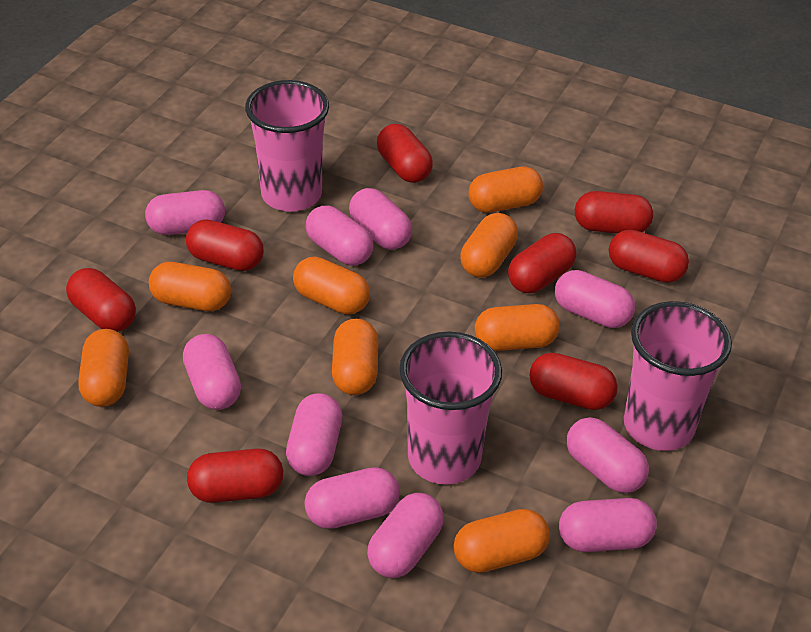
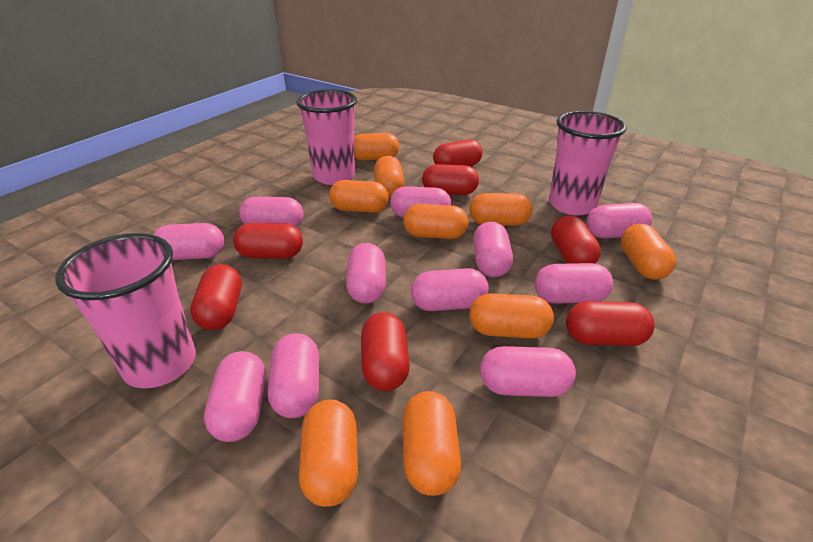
orange capsule: 8 -> 9
pink capsule: 10 -> 11
red capsule: 8 -> 7

